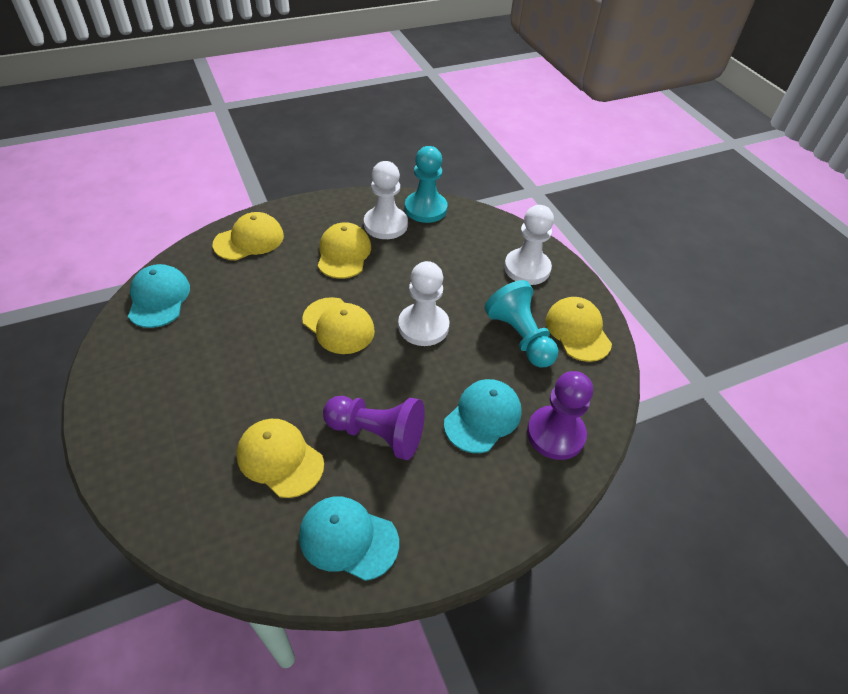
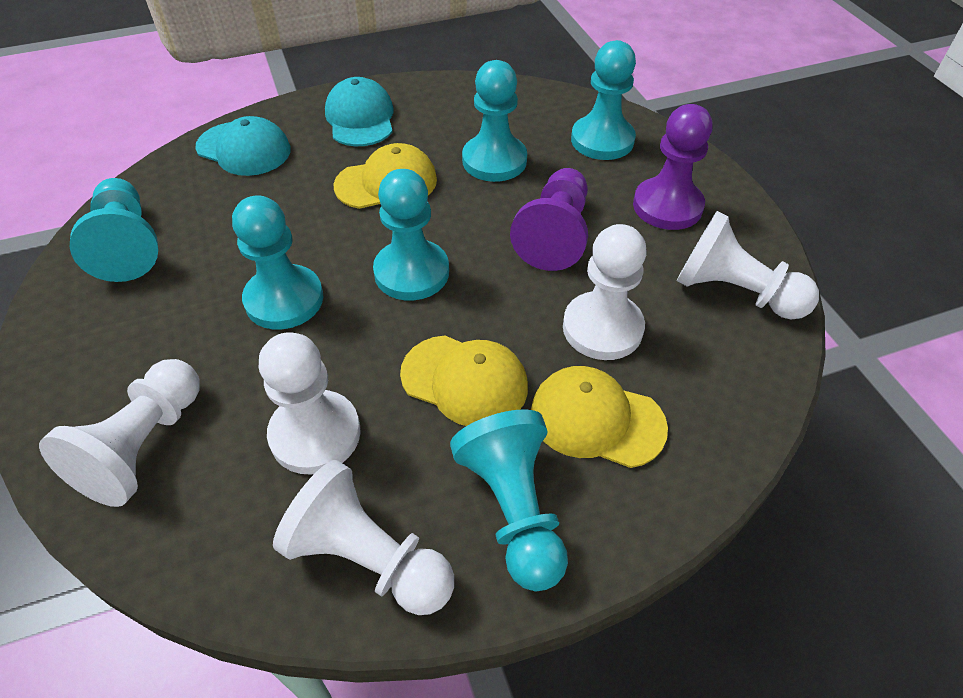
turquoise cap: 3 -> 2
turquoise pawn: 2 -> 6
white pawn: 3 -> 5
yellow cap: 5 -> 3

